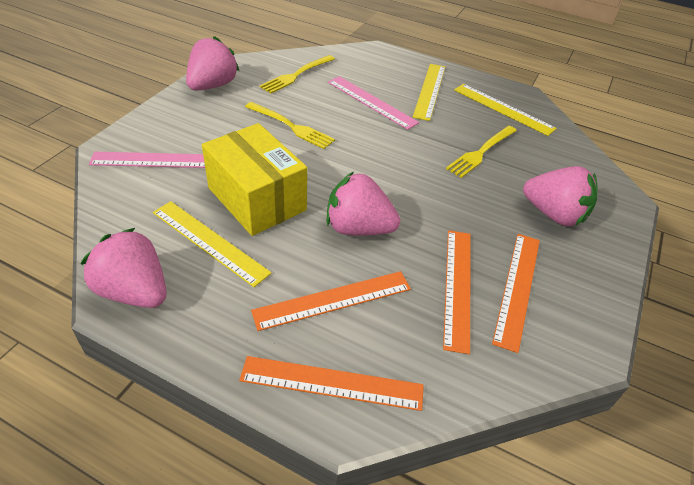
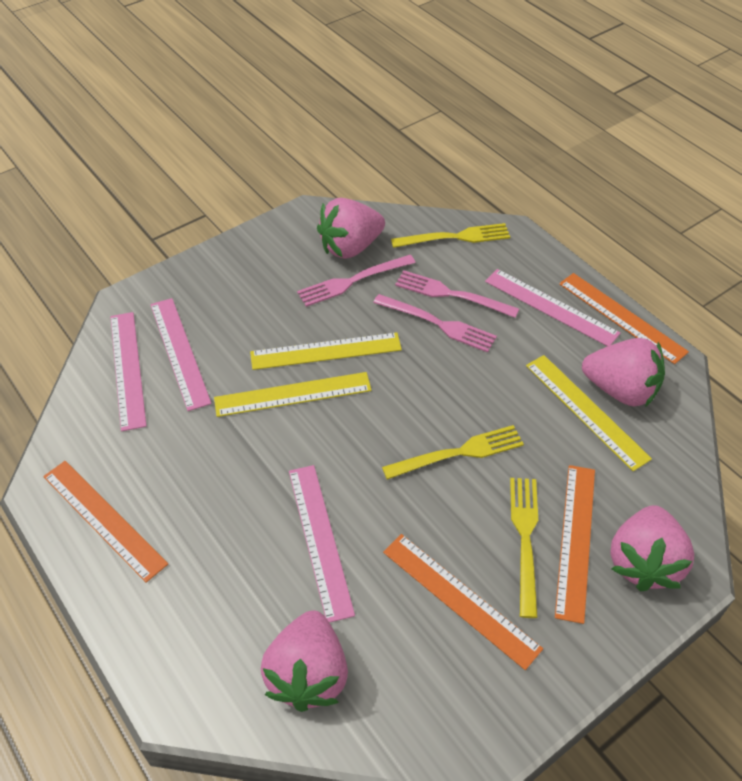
pink fork: 0 -> 3
pink ruler: 2 -> 4
yellow box: 1 -> 0

